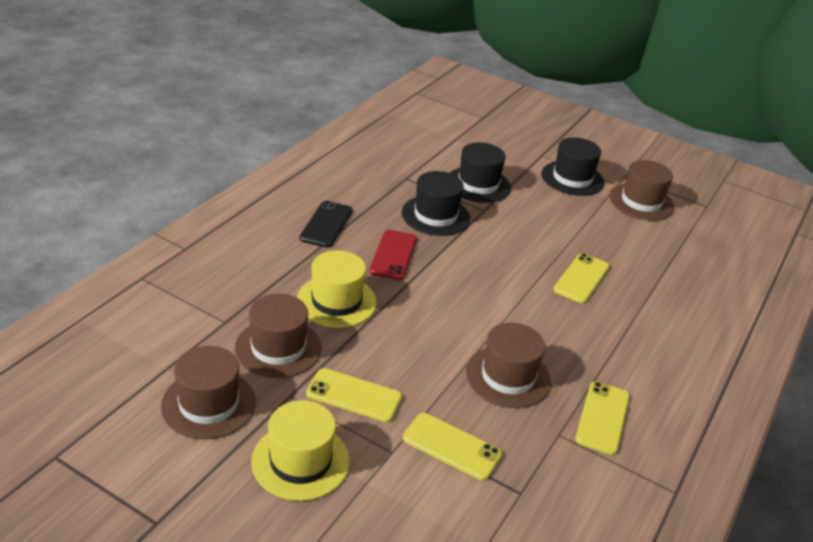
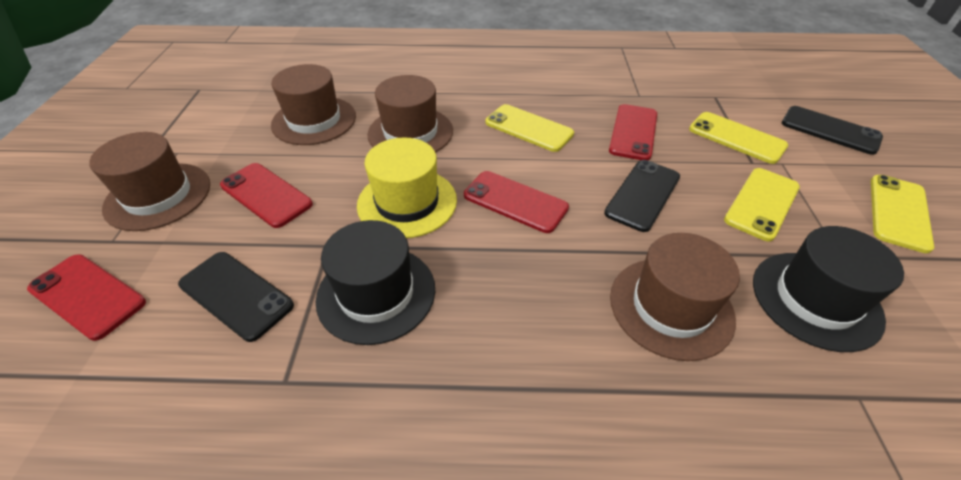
black hat: 3 -> 2
black phone: 1 -> 3
red phone: 1 -> 4
yellow hat: 2 -> 1

